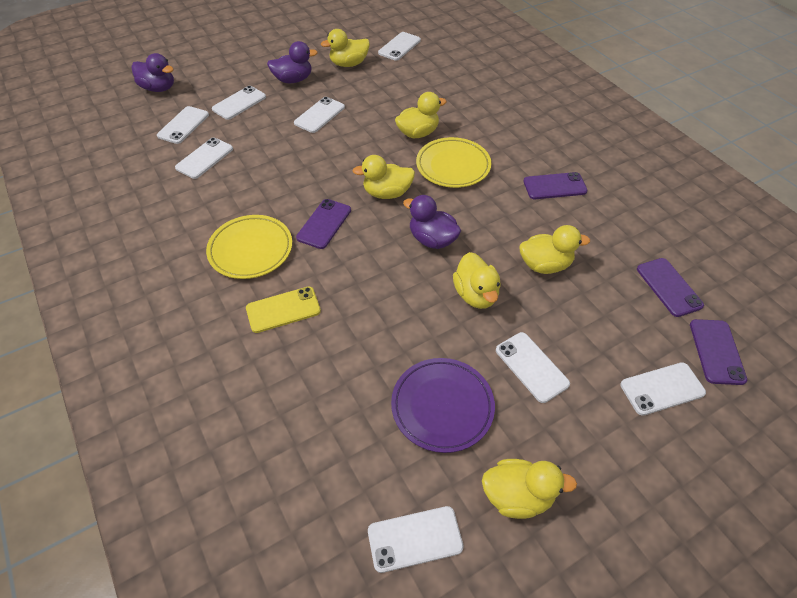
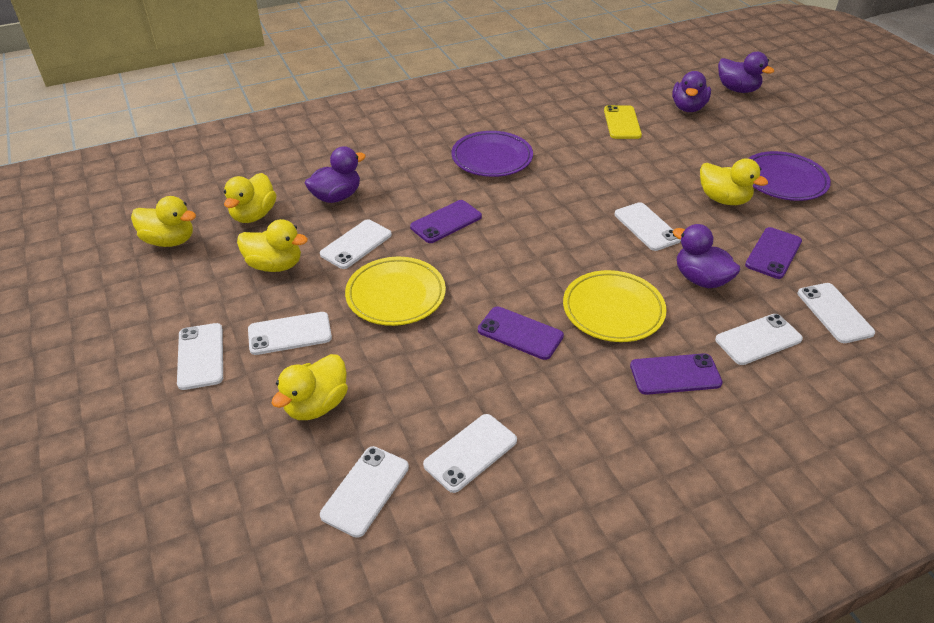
purple duck: 3 -> 4
purple plate: 1 -> 2
yellow duck: 6 -> 5

